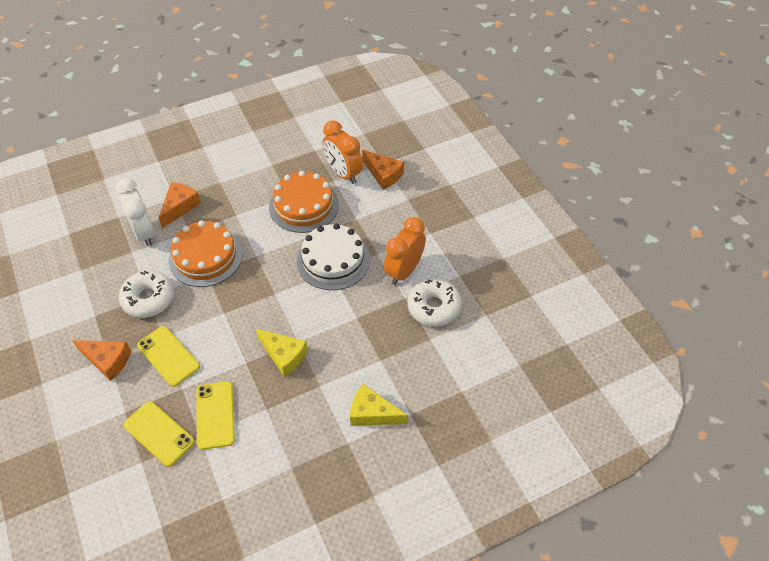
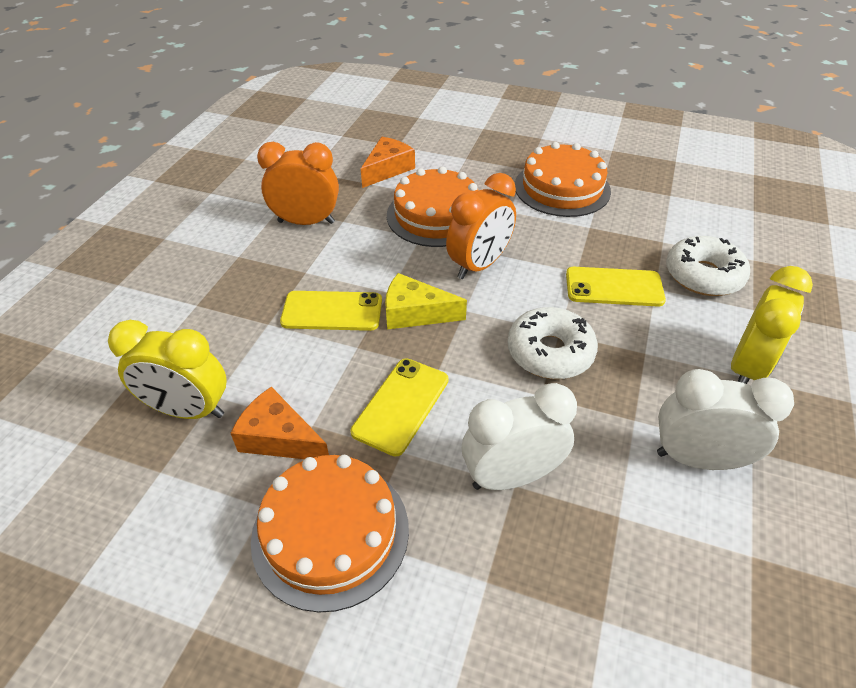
orange cake: 2 -> 3
orange cheese: 3 -> 2
white cake: 1 -> 0
white clock: 1 -> 2
yellow cheese: 2 -> 1
yellow clock: 0 -> 2

